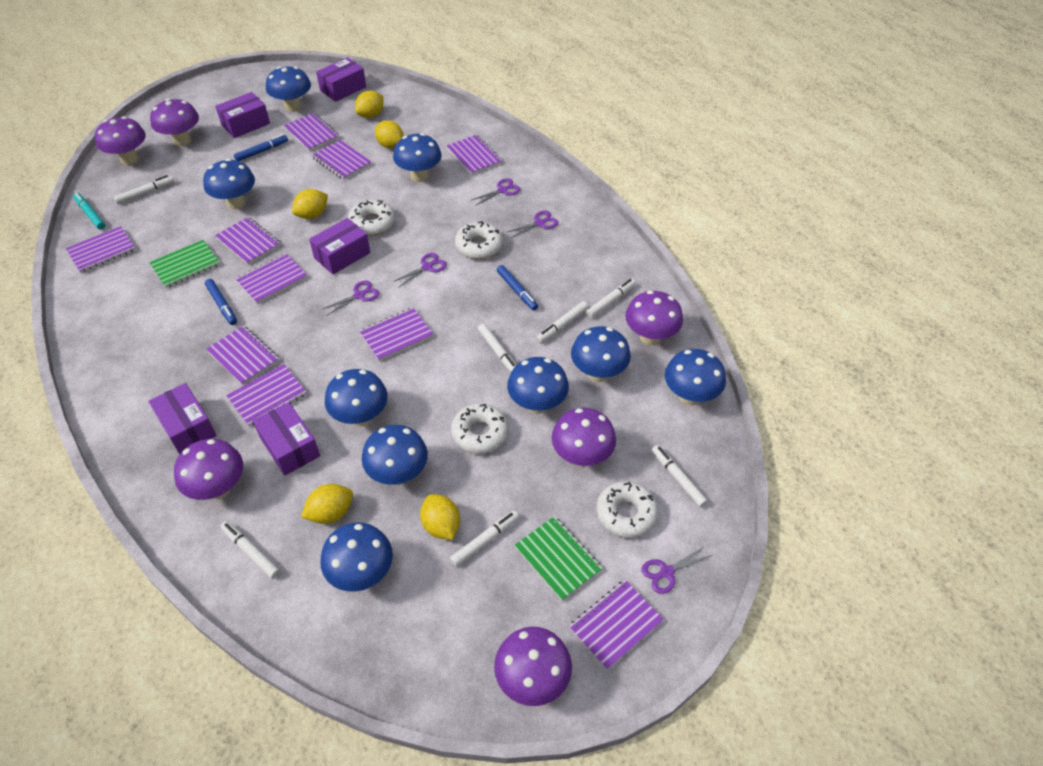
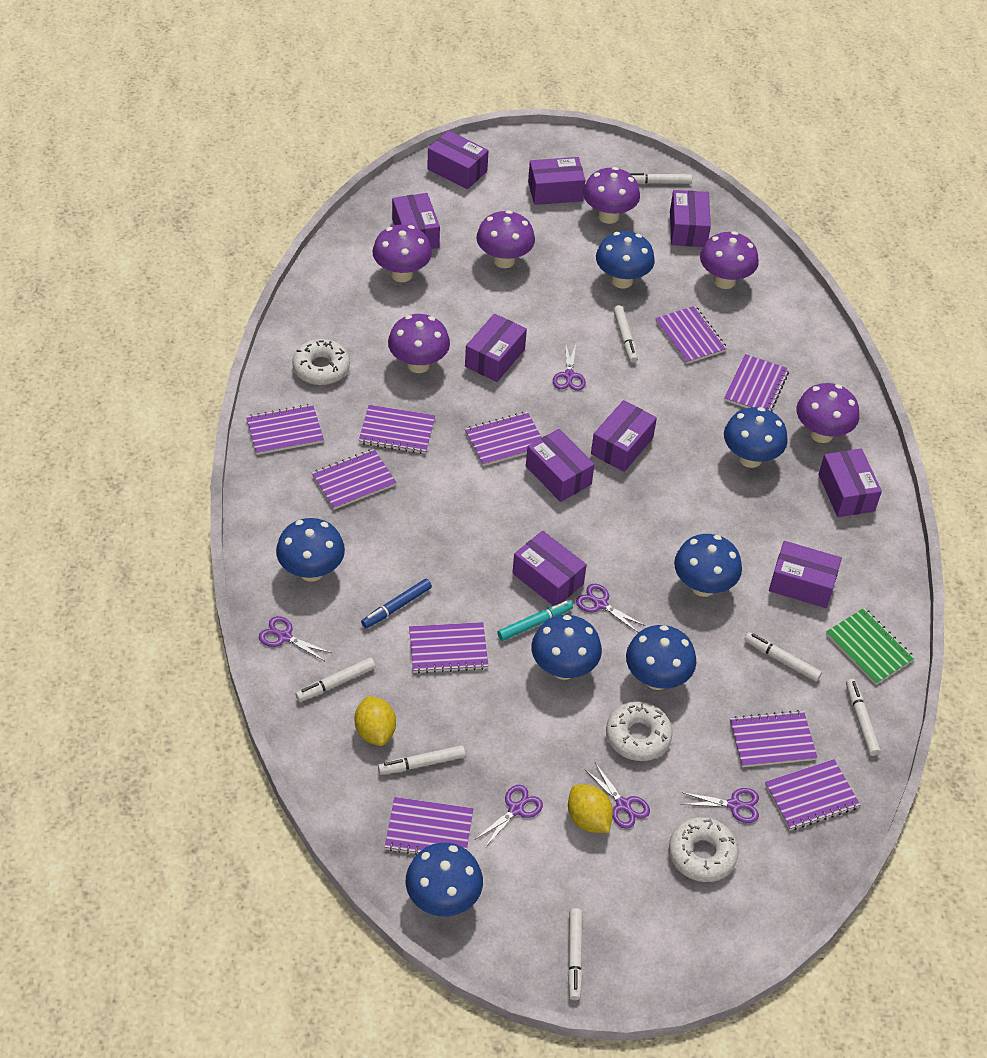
blue marker: 3 -> 1
blue mushroom: 9 -> 7
green notebook: 2 -> 1
purple box: 5 -> 10
purple scissors: 5 -> 6
white donut: 4 -> 3
yellow lemon: 5 -> 2

